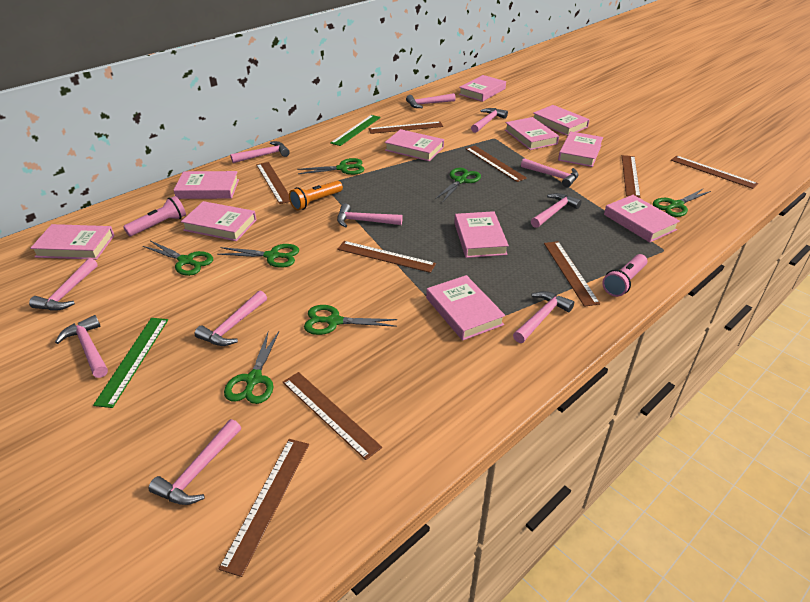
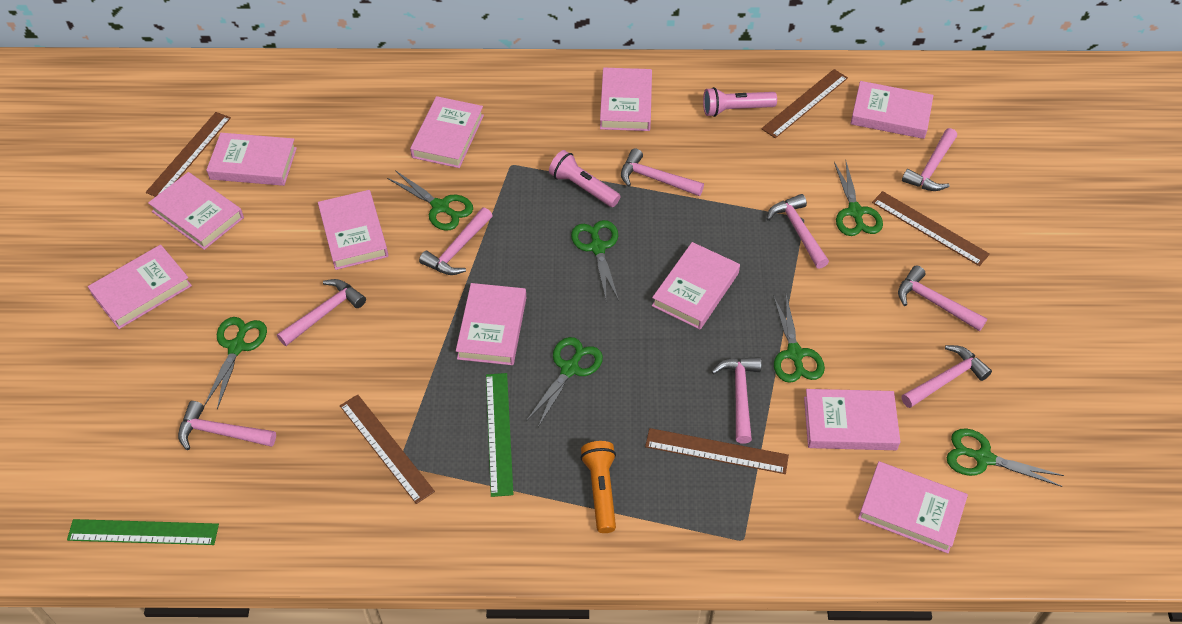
brown ruler: 9 -> 5
pink hammer: 11 -> 9

